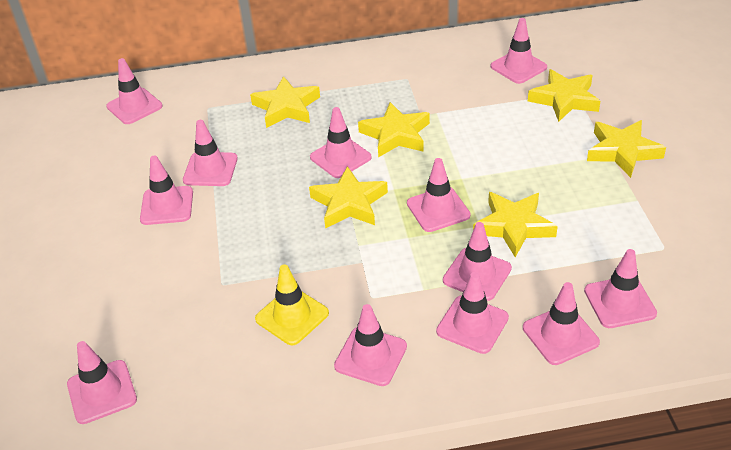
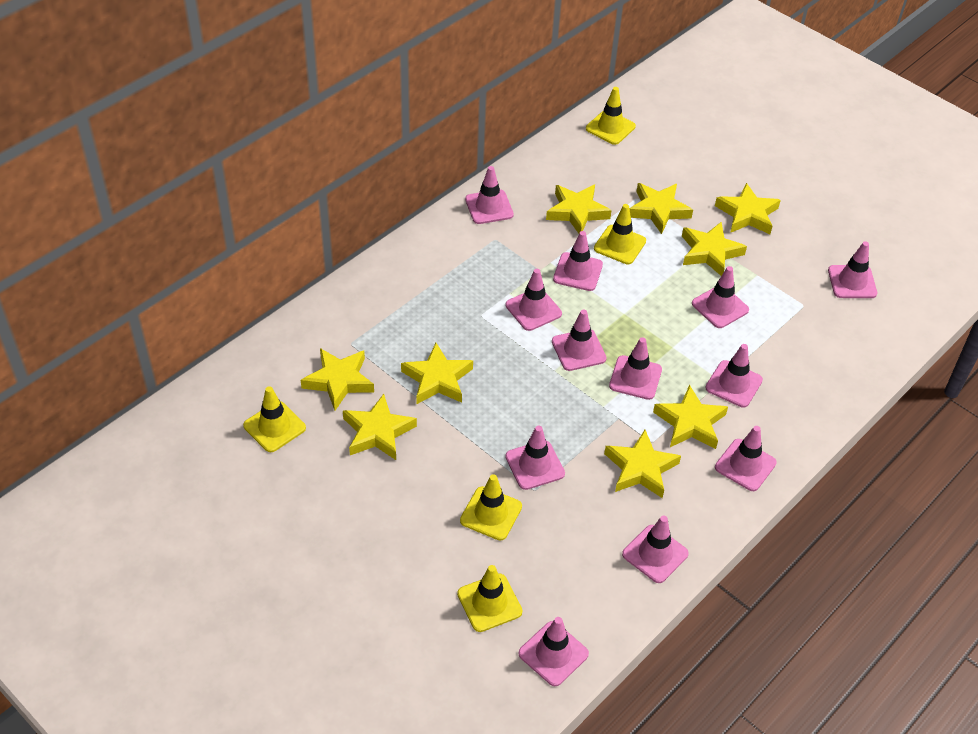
yellow star: 6 -> 9
yellow traffic cone: 1 -> 5

